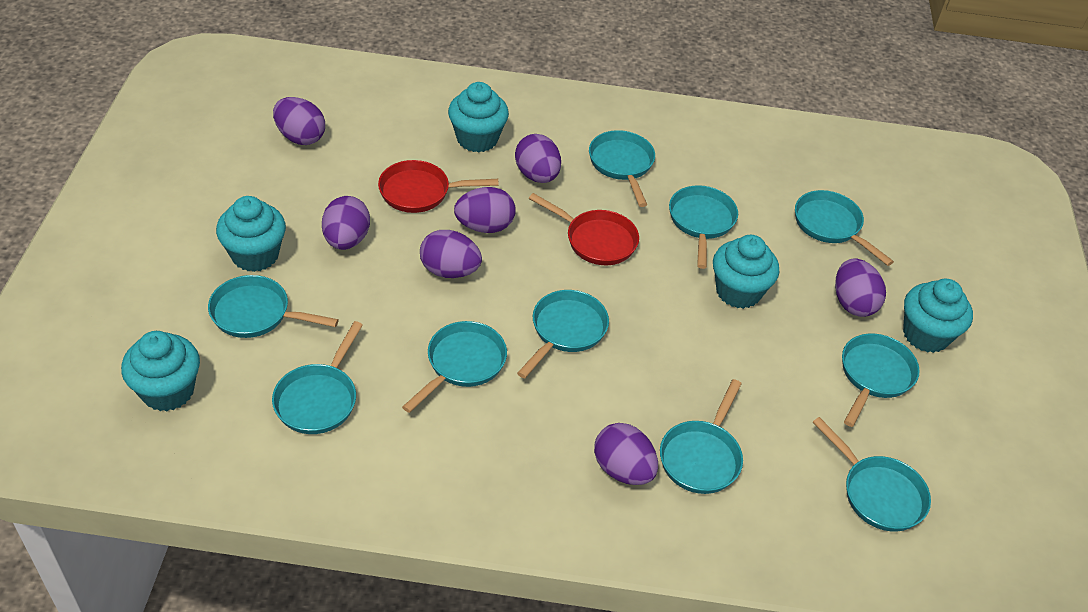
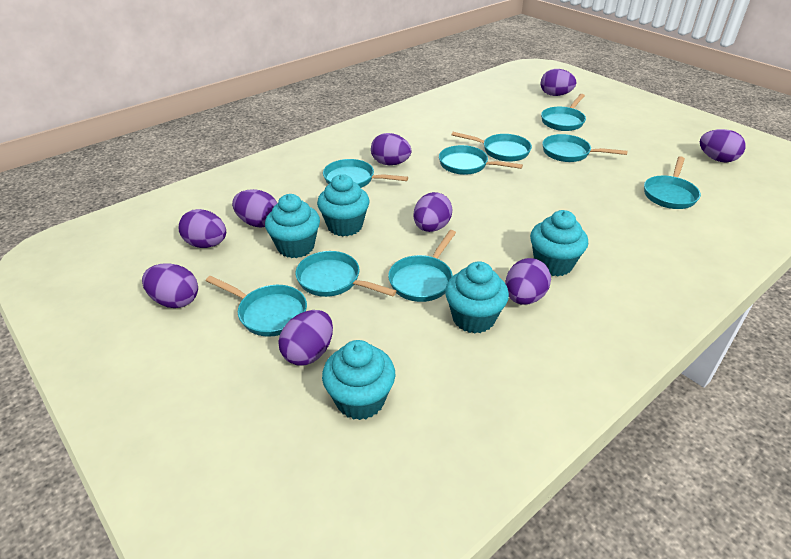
purple egg: 7 -> 9
red pan: 2 -> 0
turquoise pan: 10 -> 9

